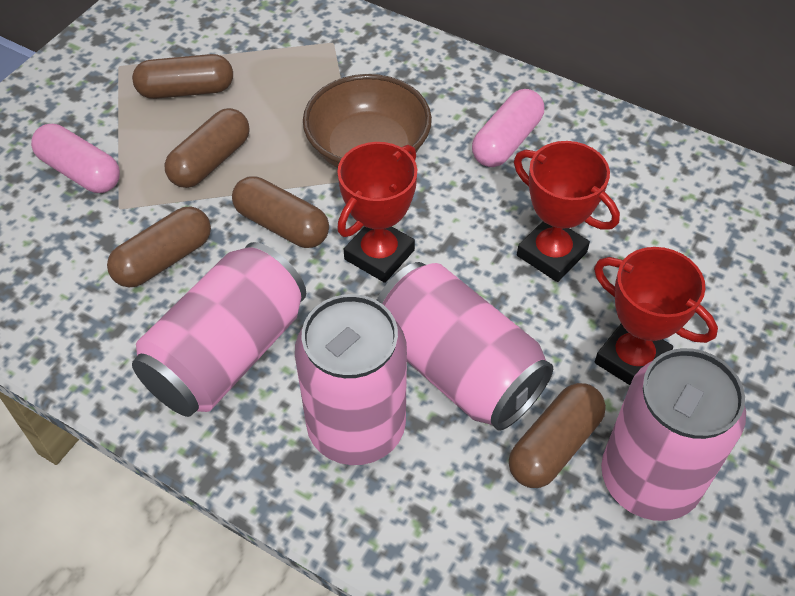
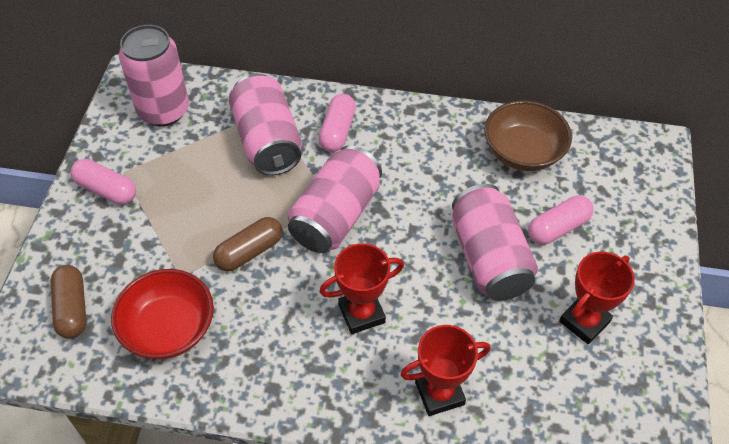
brown capsule: 5 -> 2
pink capsule: 2 -> 3
red bowl: 0 -> 1

